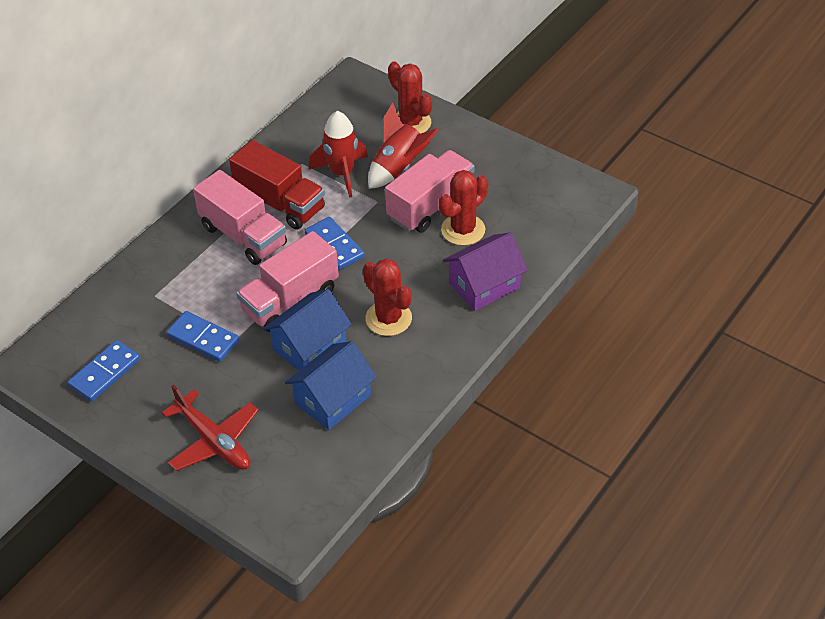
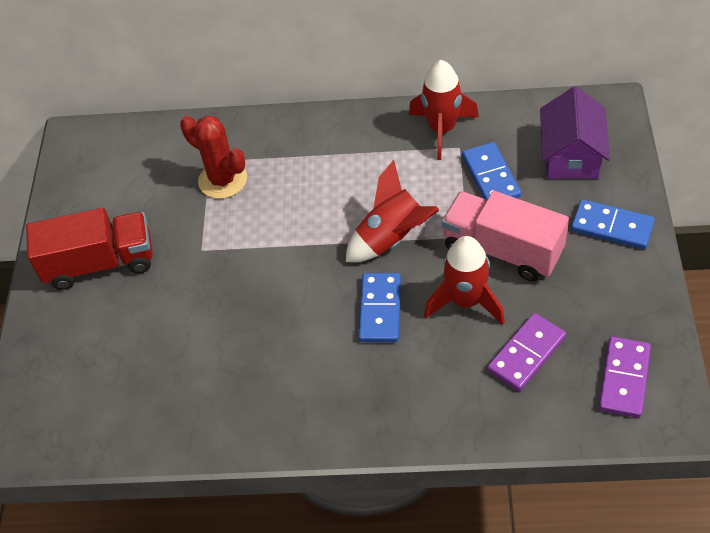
blue house: 2 -> 0
pink truck: 3 -> 1
purple domino: 0 -> 2
red cactus: 3 -> 1
red plane: 1 -> 0
red rocket: 2 -> 3

